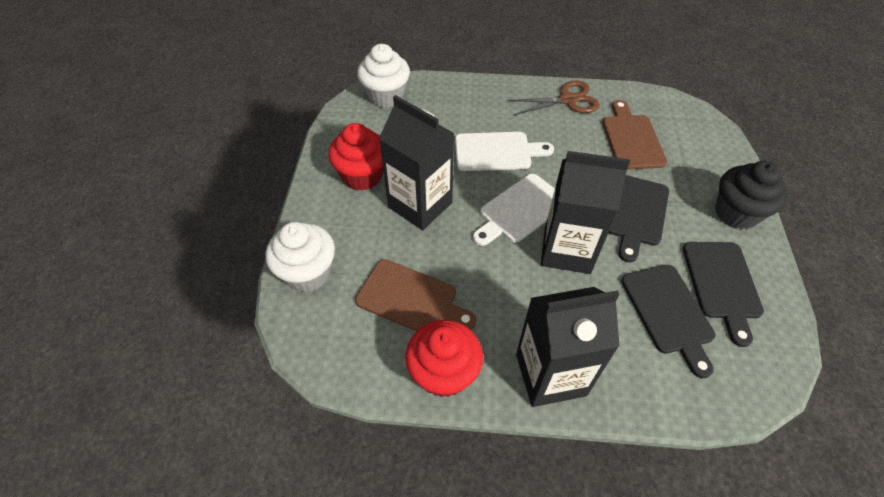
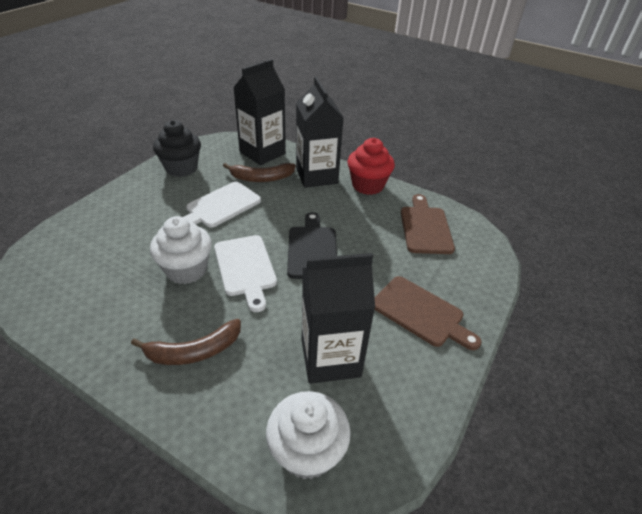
black cutting board: 3 -> 1
brown banana: 0 -> 2
brown scissors: 1 -> 0
red cupcake: 2 -> 1

